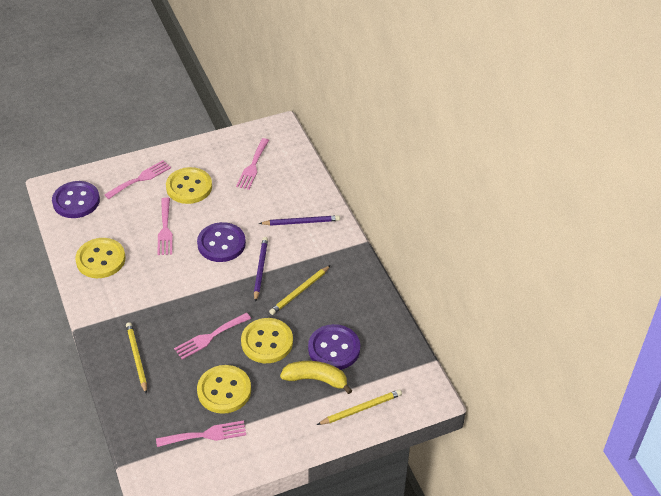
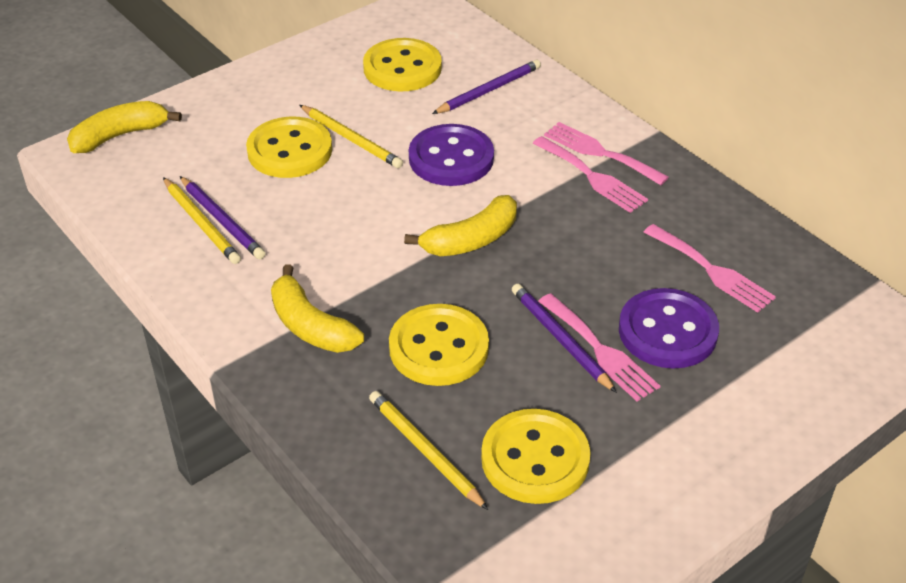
pink fork: 5 -> 4
purple button: 3 -> 2
purple pencil: 2 -> 3
yellow banana: 1 -> 3

